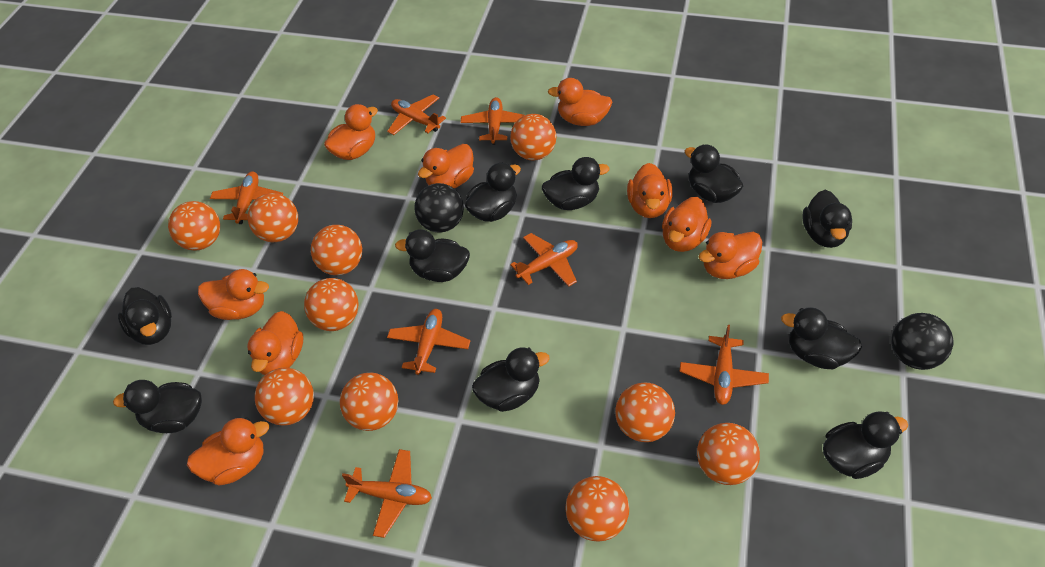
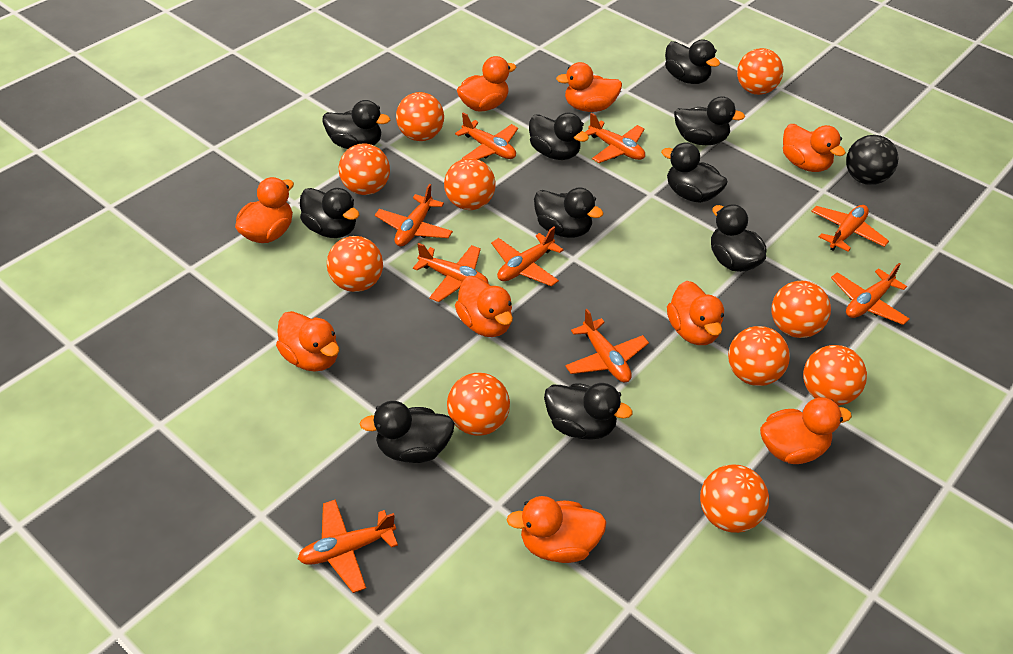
black ball: 2 -> 1
orange plane: 7 -> 9

